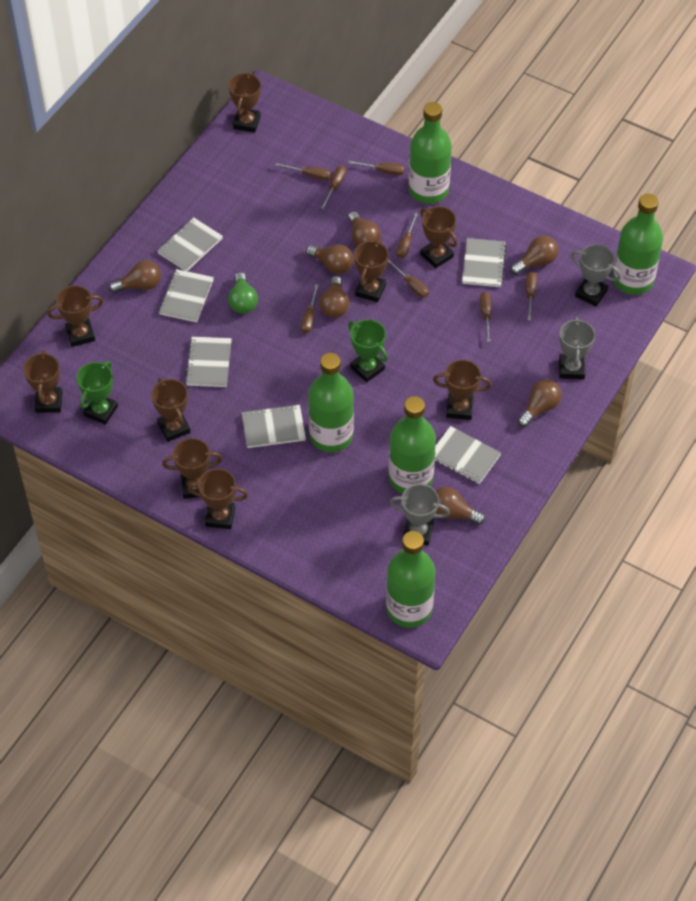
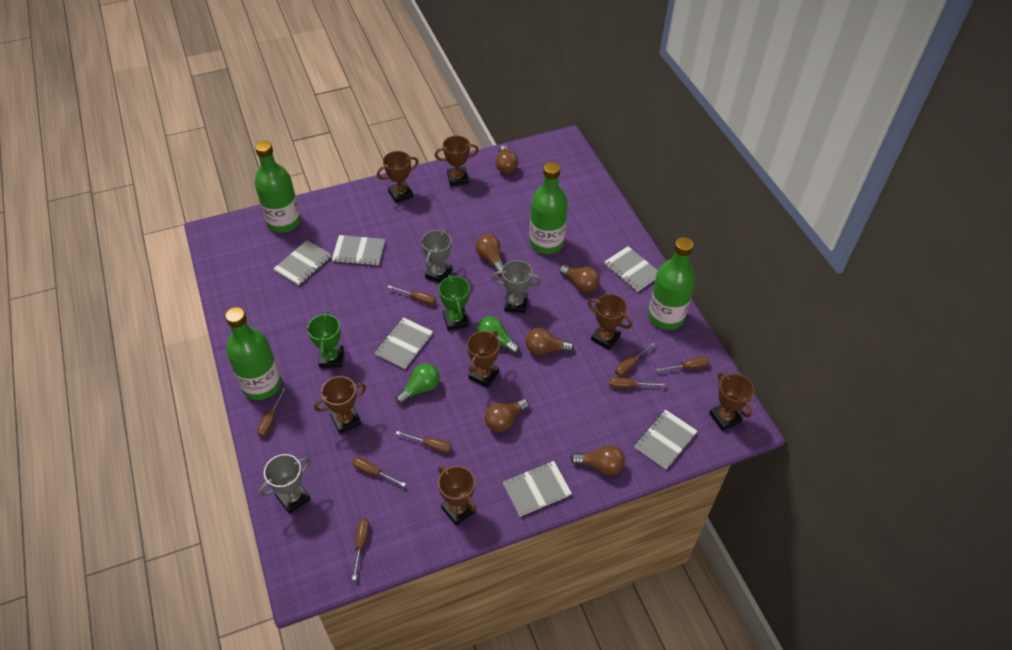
brown light bulb: 7 -> 6
brown trophy: 9 -> 7
green bottle: 5 -> 4
green light bulb: 1 -> 2

